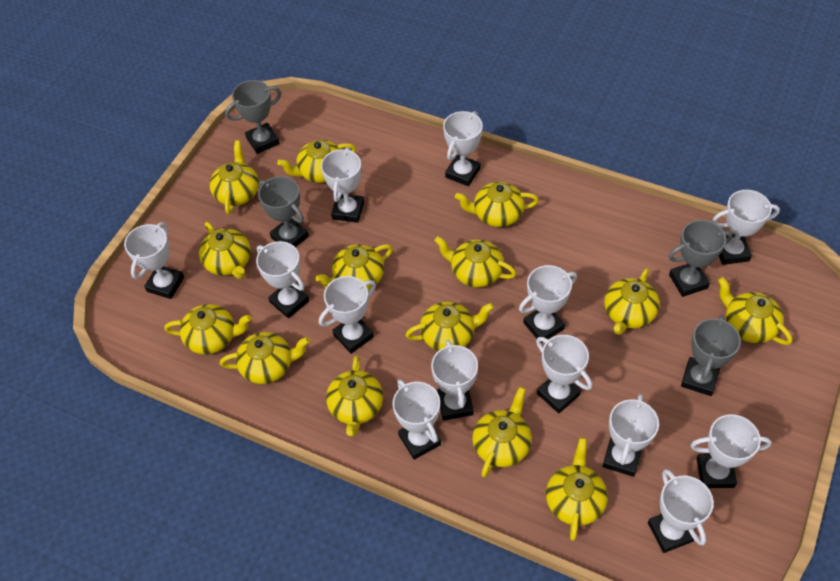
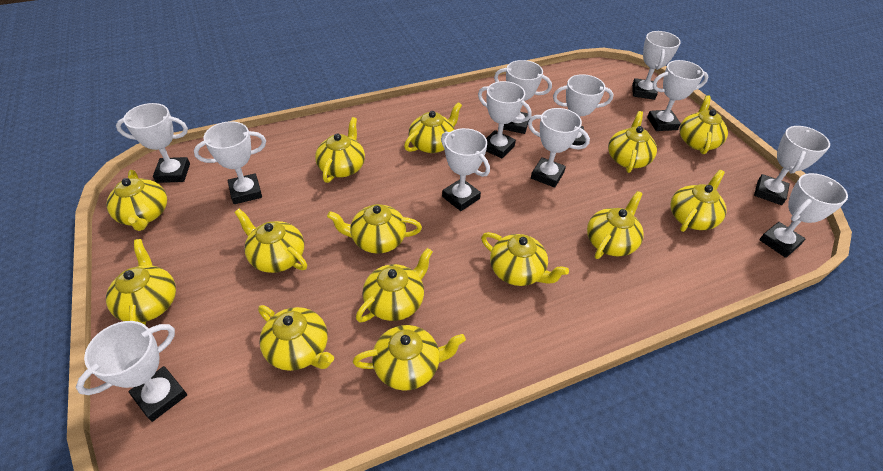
grey trophy: 4 -> 0
white trophy: 13 -> 12

